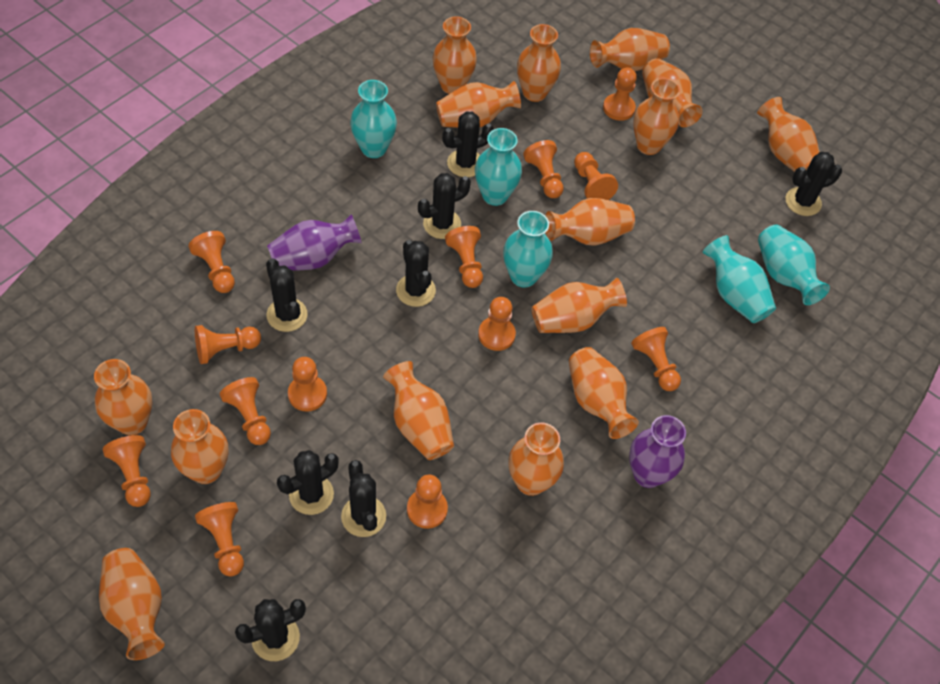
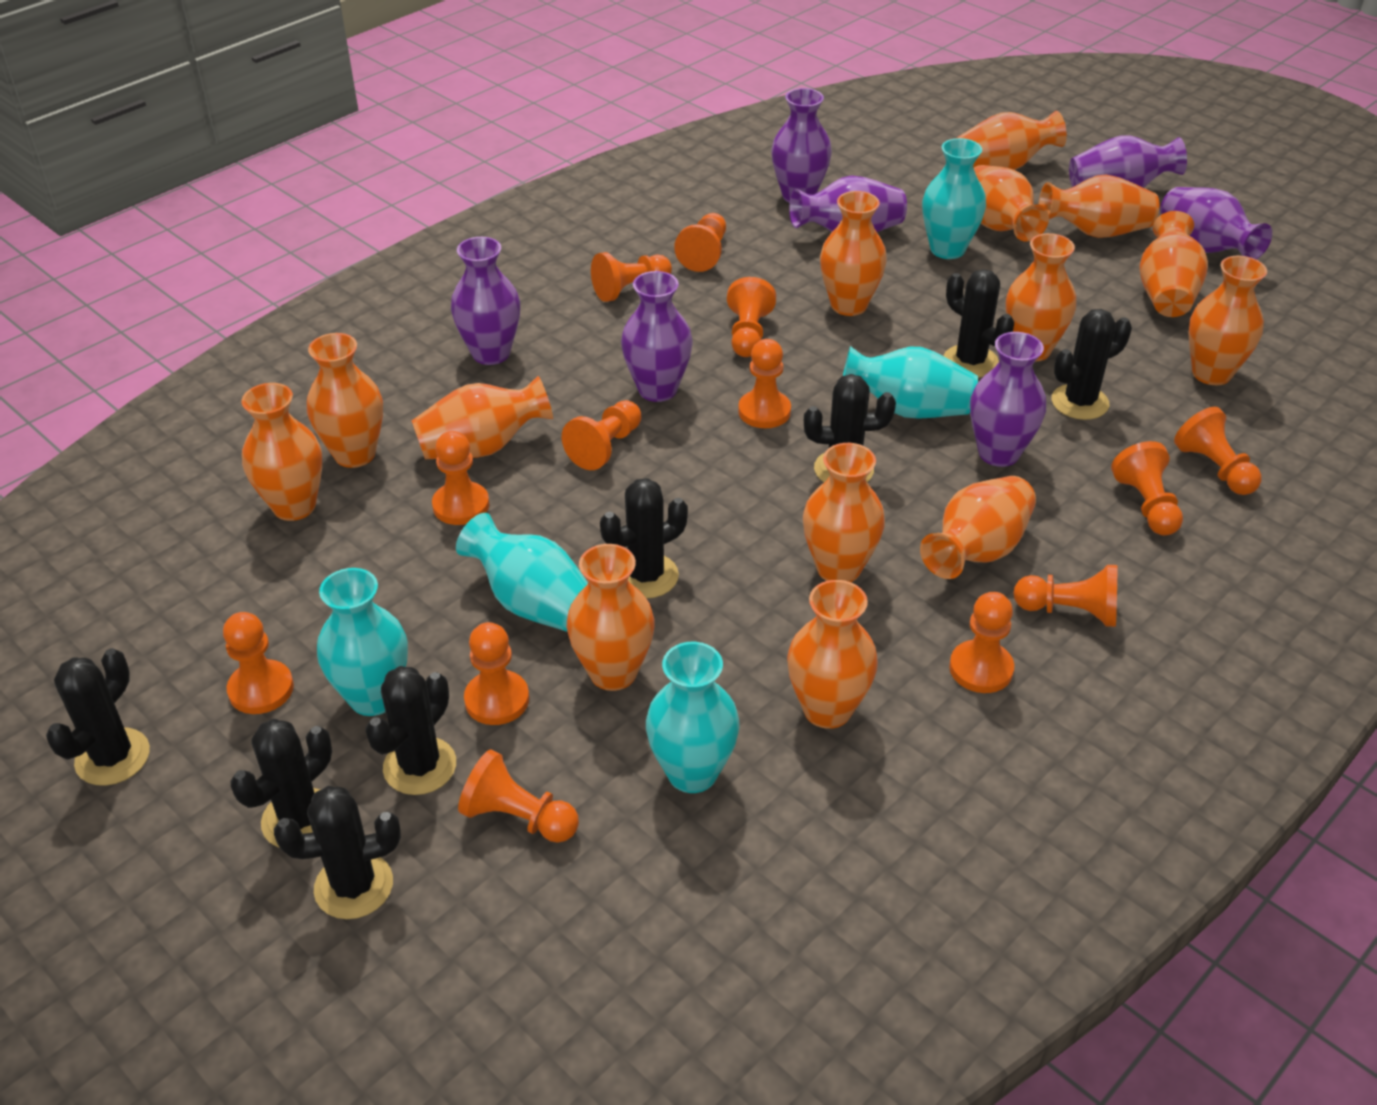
orange vase: 15 -> 14
purple vase: 2 -> 7

